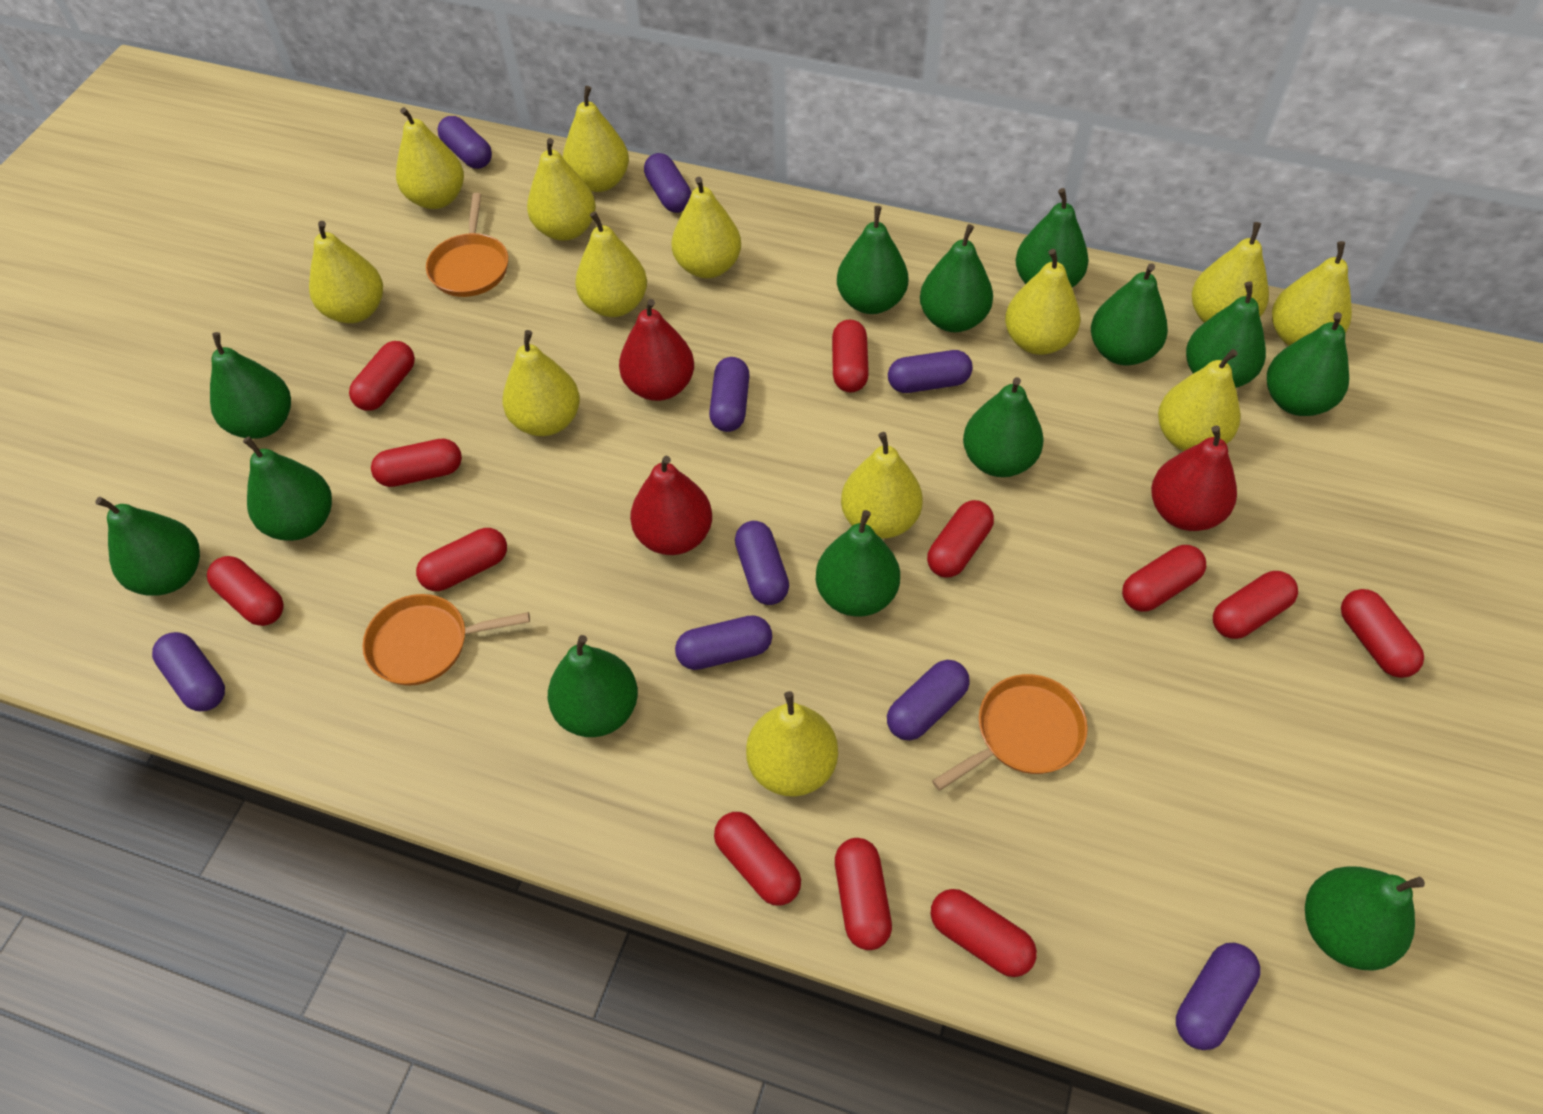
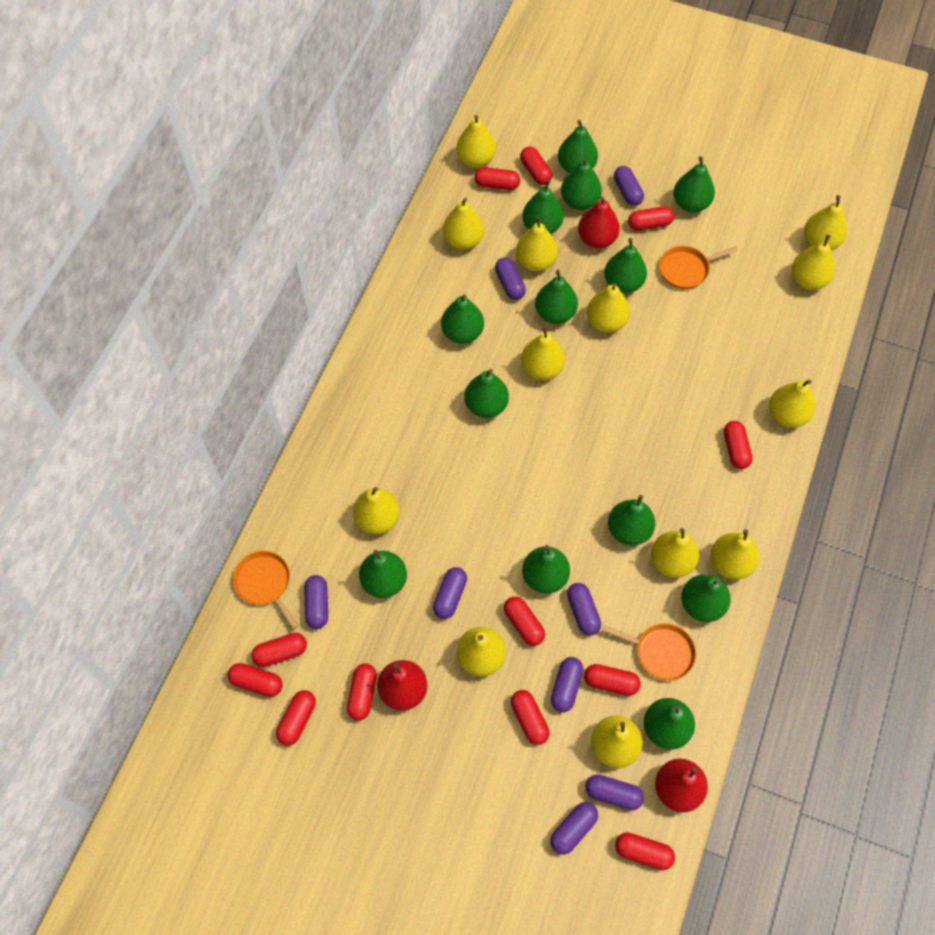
purple capsule: 9 -> 8

